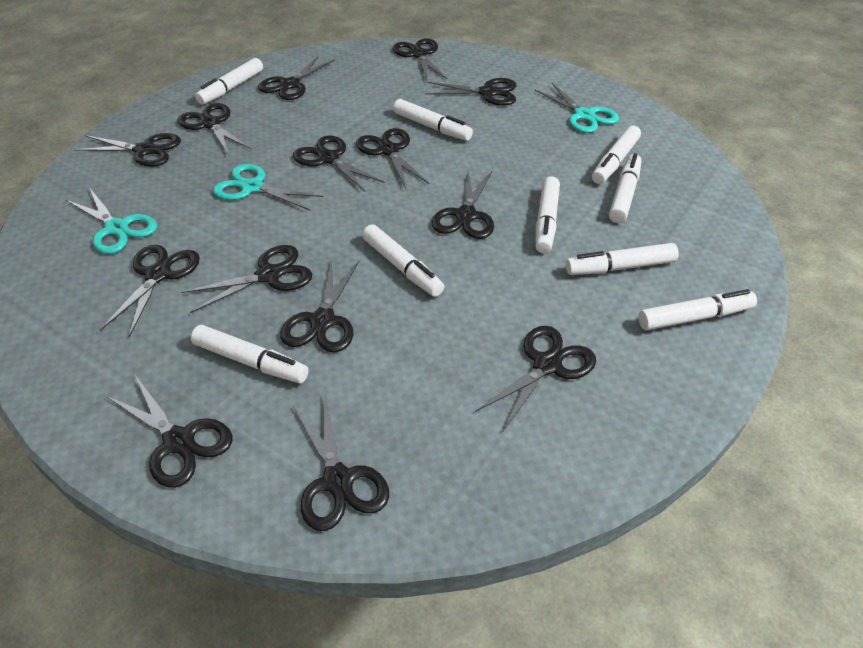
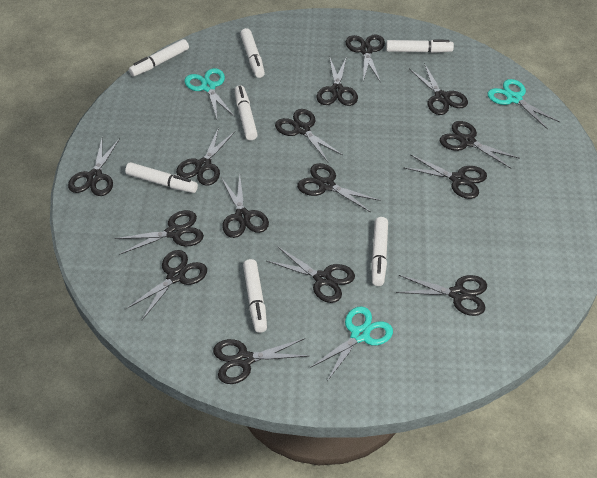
black scissors: 14 -> 15
white marker: 9 -> 7

